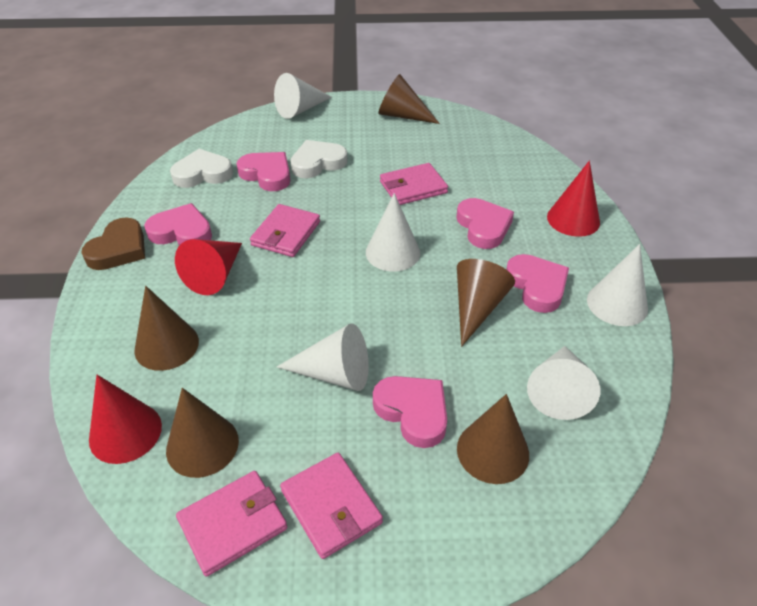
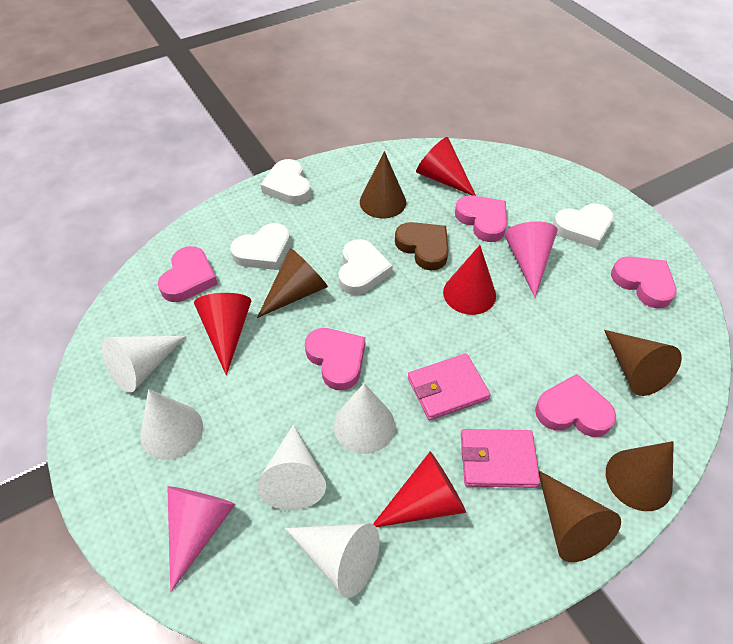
pink cone: 0 -> 2
pink wallet: 4 -> 2
red cone: 3 -> 4
white heart: 2 -> 4

